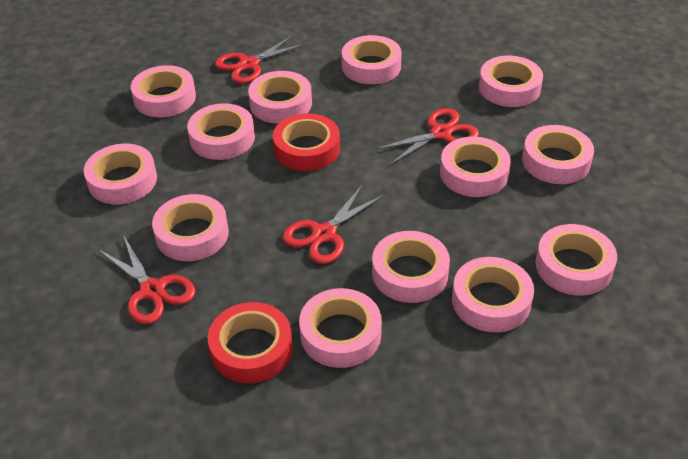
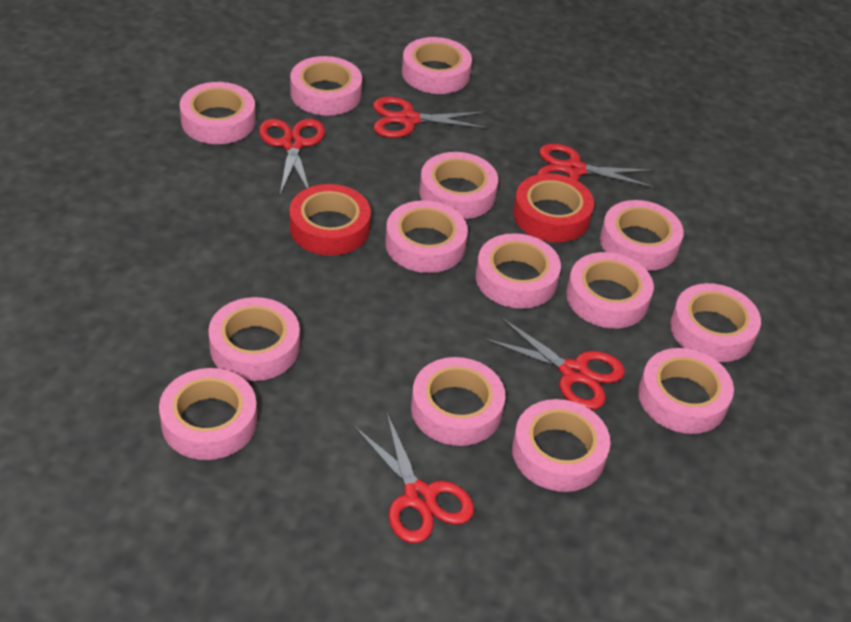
pink tape: 13 -> 14
red scissors: 4 -> 5

